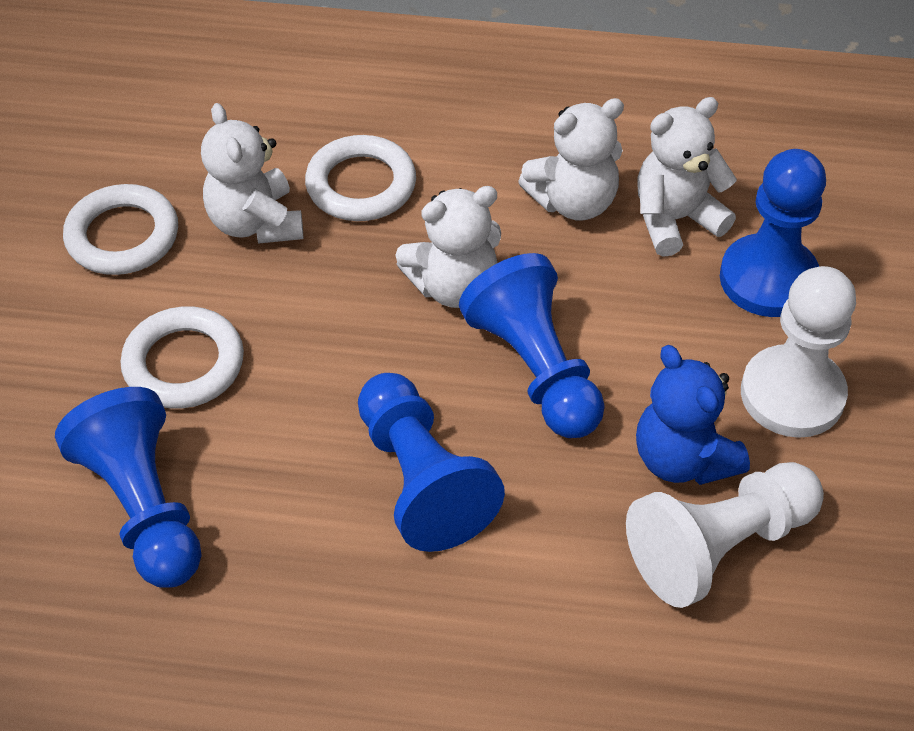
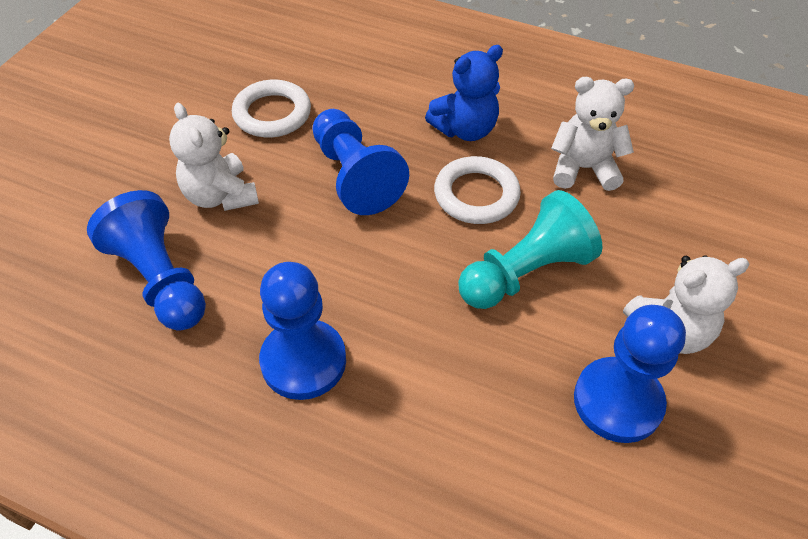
turquoise pawn: 0 -> 1
white pawn: 2 -> 0
white ring: 3 -> 2
white teddy bear: 4 -> 3

